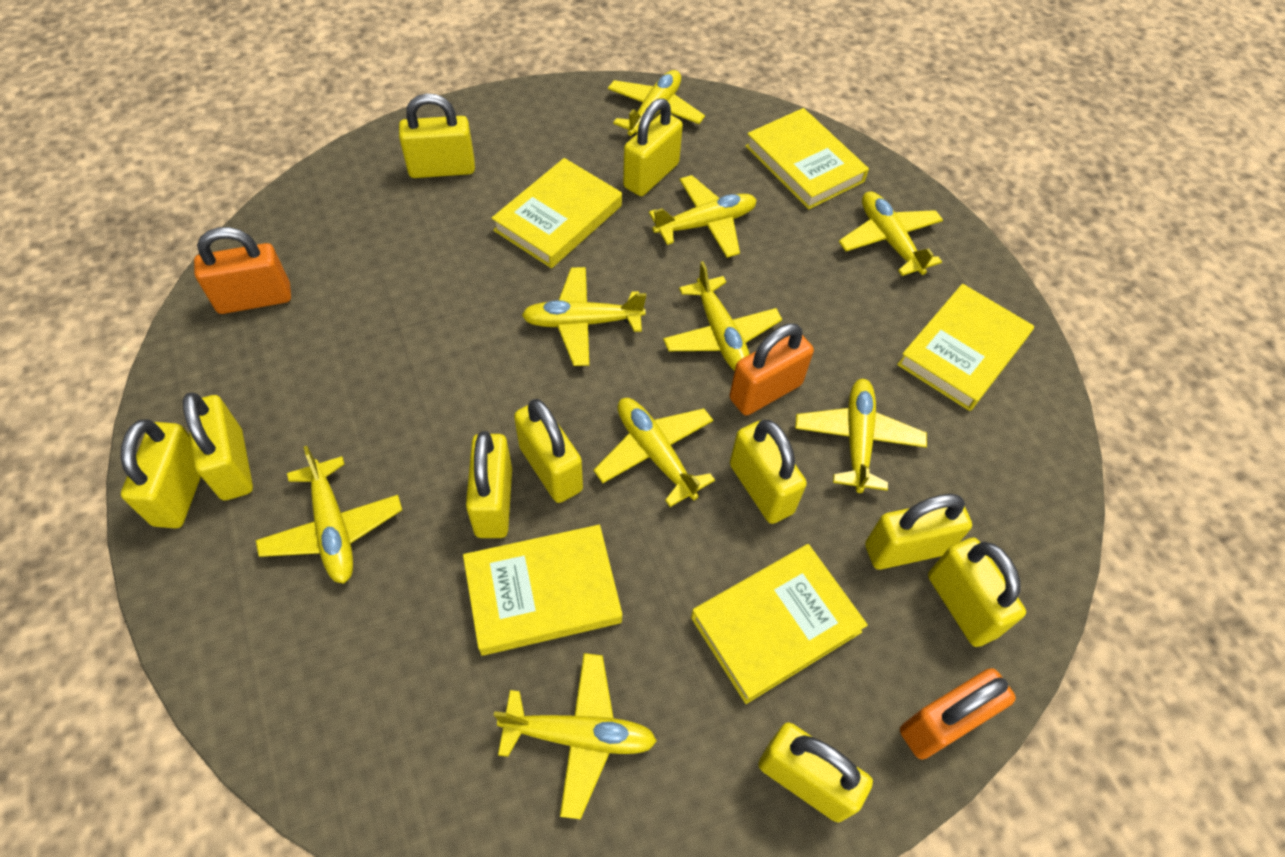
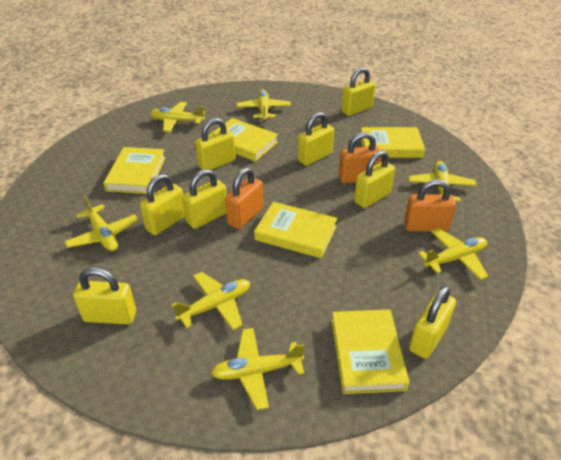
yellow padlock: 10 -> 8
yellow plane: 9 -> 7

